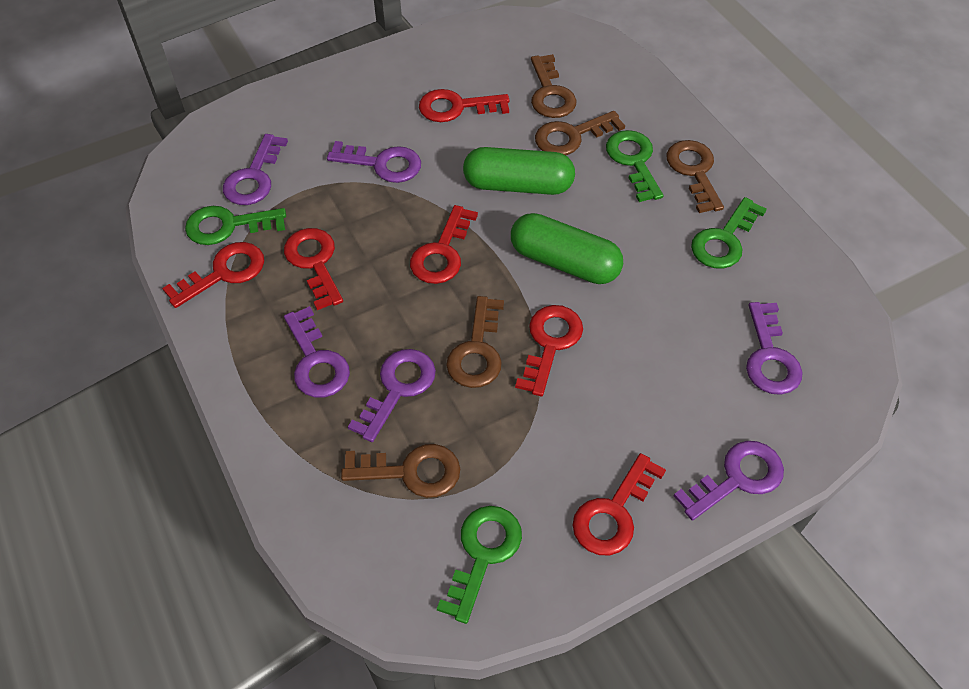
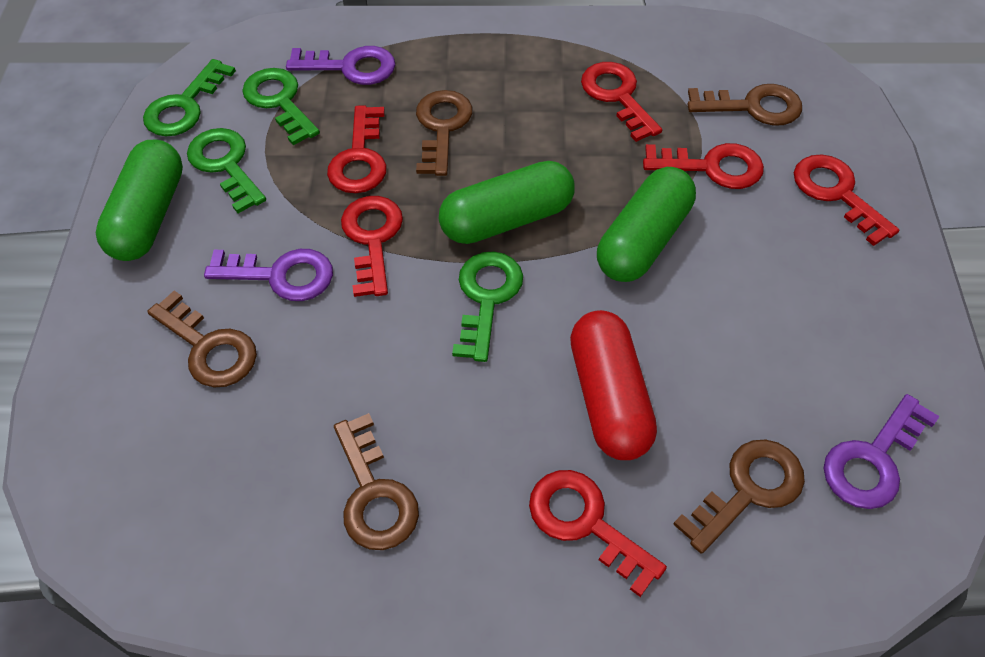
green capsule: 2 -> 3
purple key: 6 -> 3
red capsule: 0 -> 1

